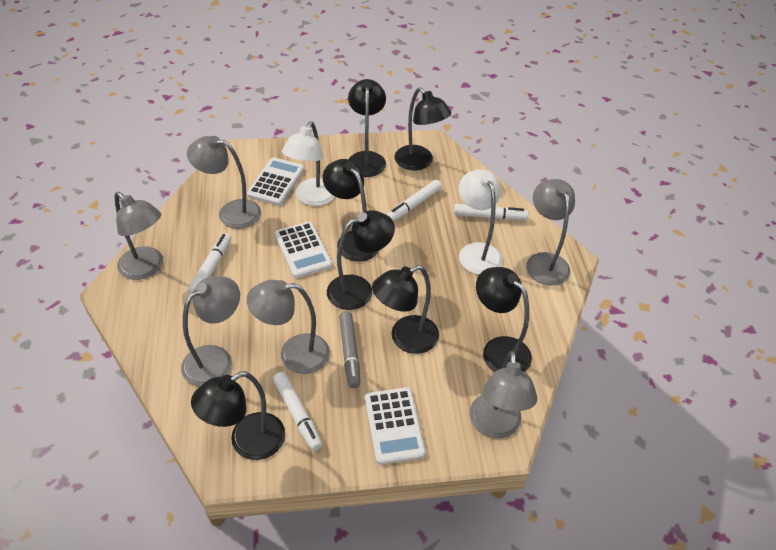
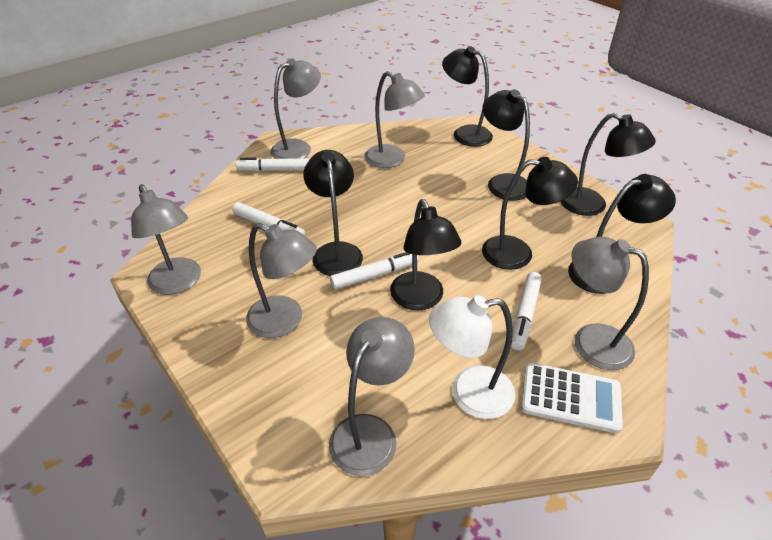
grey marker: 1 -> 0
white calculator: 3 -> 1
white lamp: 2 -> 1

